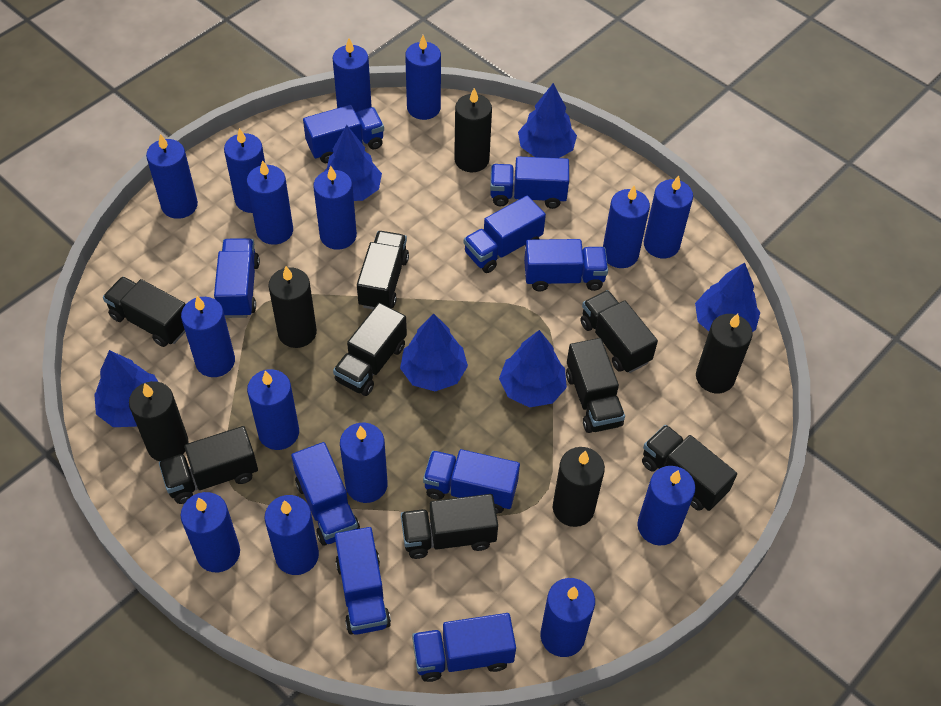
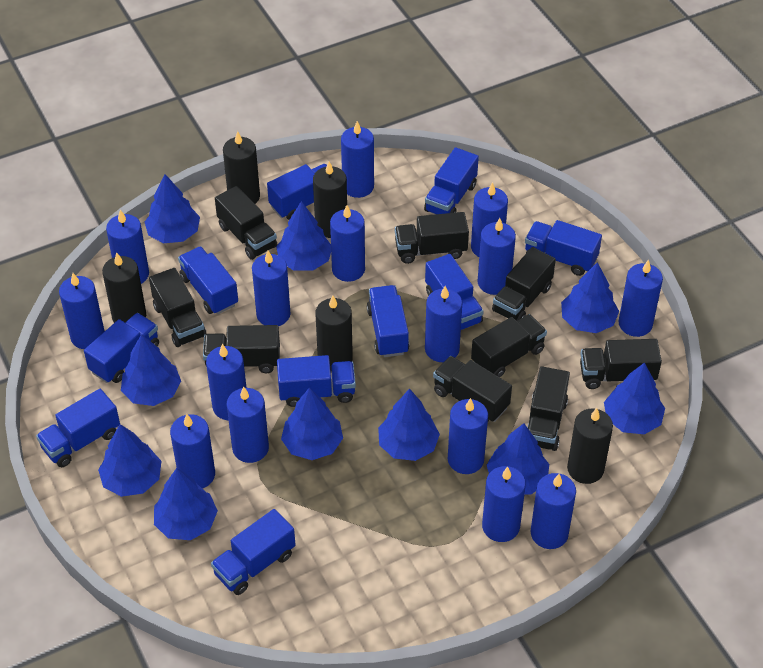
black truck: 8 -> 9
blue tree: 6 -> 10
blue truck: 9 -> 10

